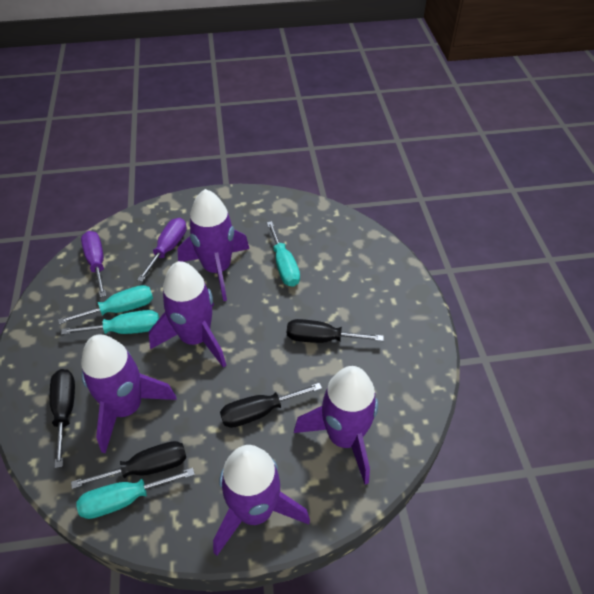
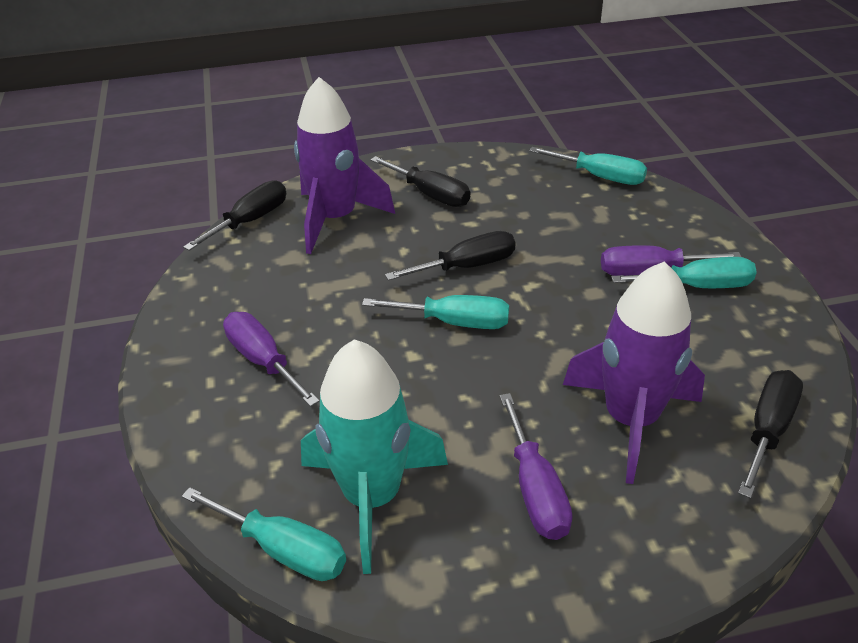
purple rocket: 5 -> 2
purple screwdriver: 2 -> 3
turquoise rocket: 0 -> 1

